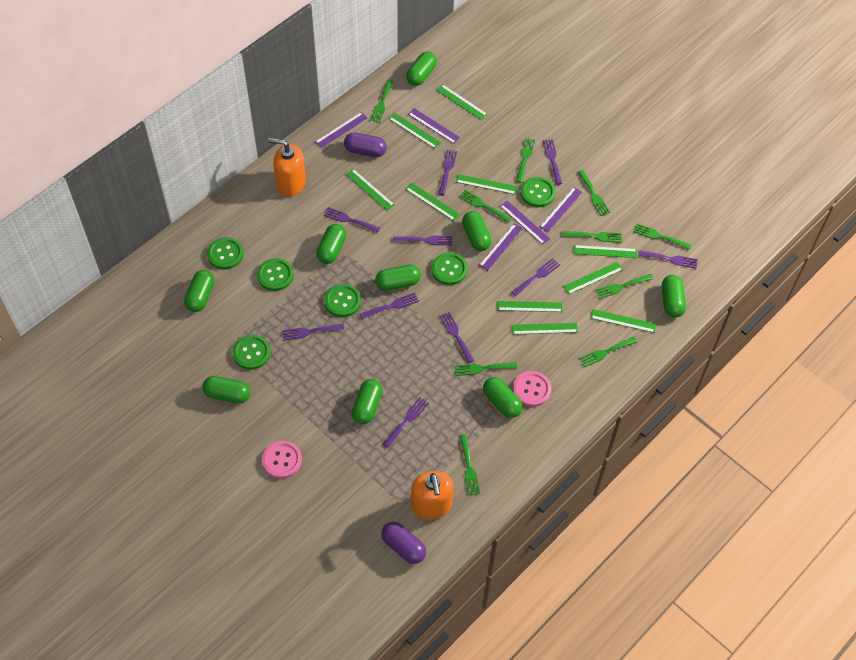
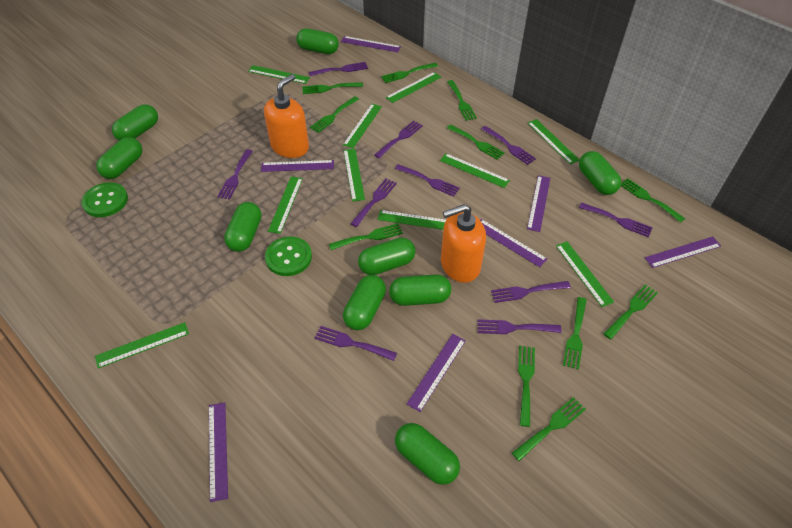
green button: 6 -> 2
green fork: 10 -> 11
pink button: 2 -> 0
purple capsule: 2 -> 0
purple ruler: 5 -> 7

